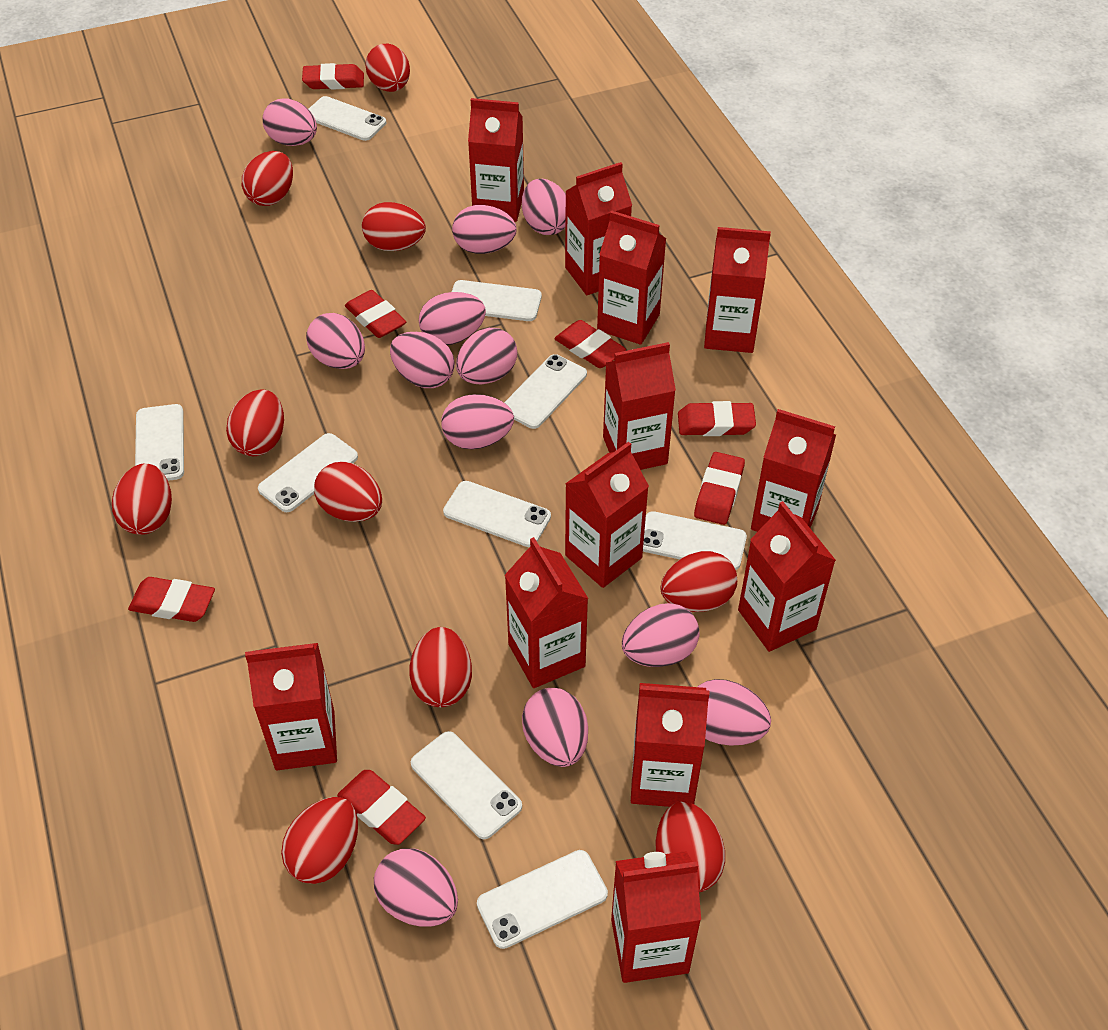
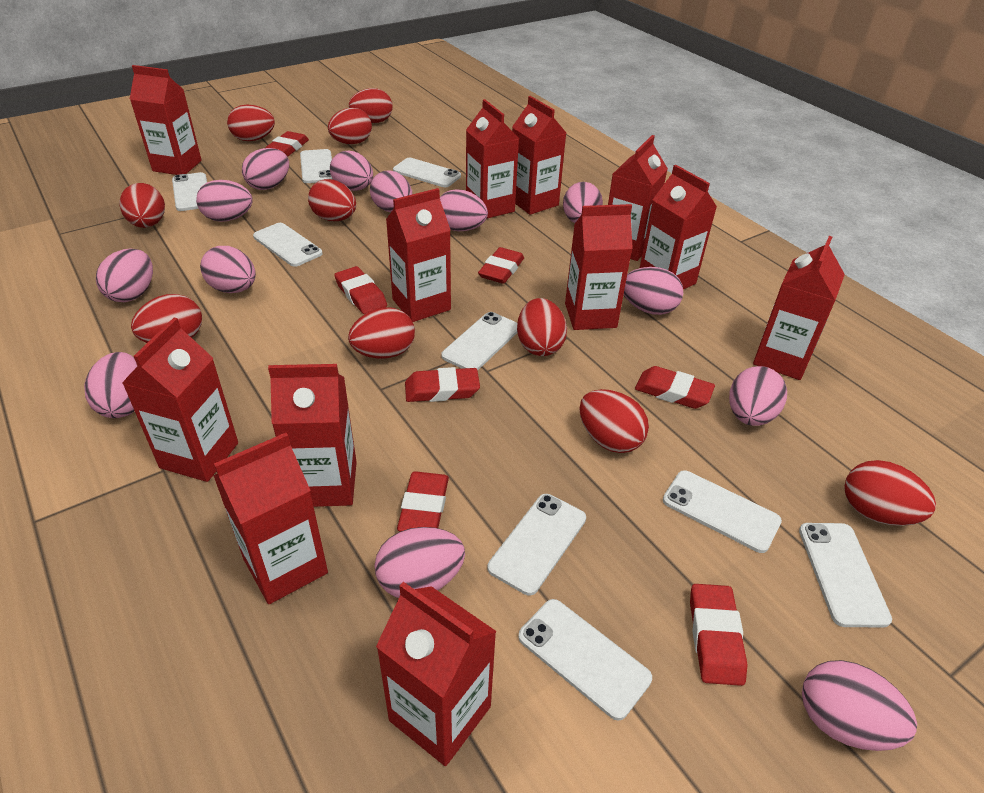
pink egg: 12 -> 13

